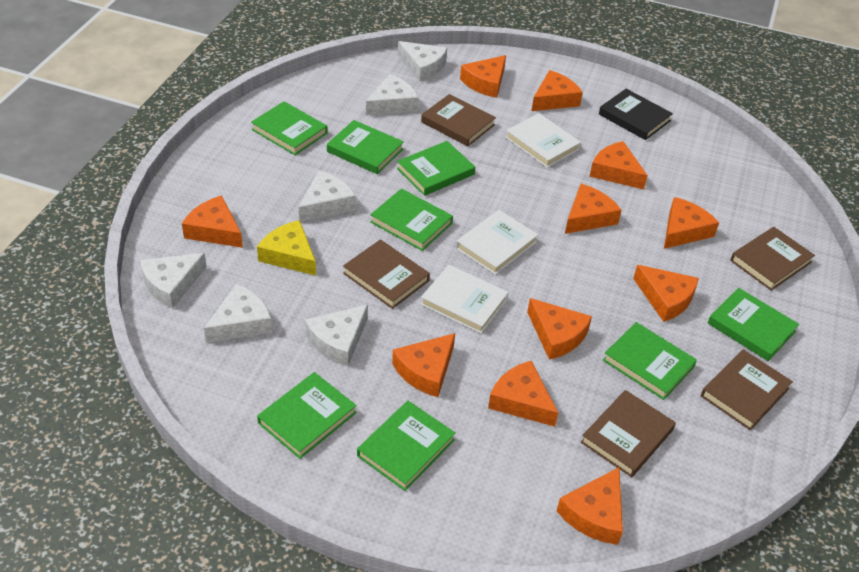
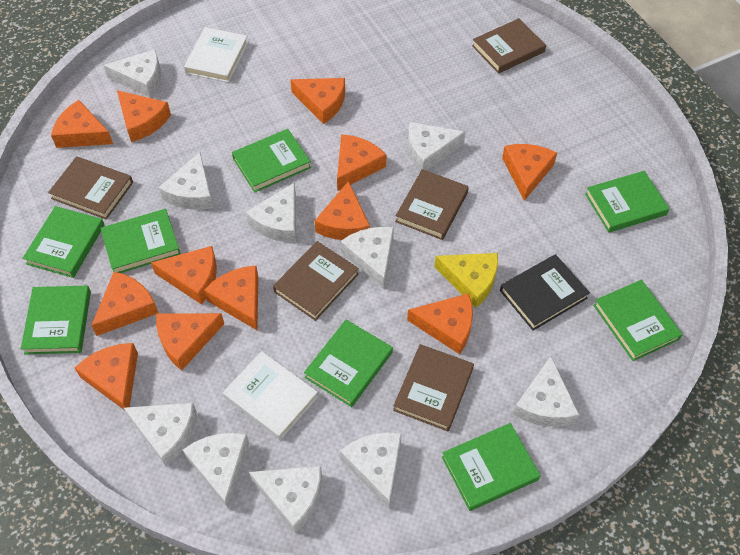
orange cheese: 11 -> 12
white book: 3 -> 2
white cheese: 6 -> 10

